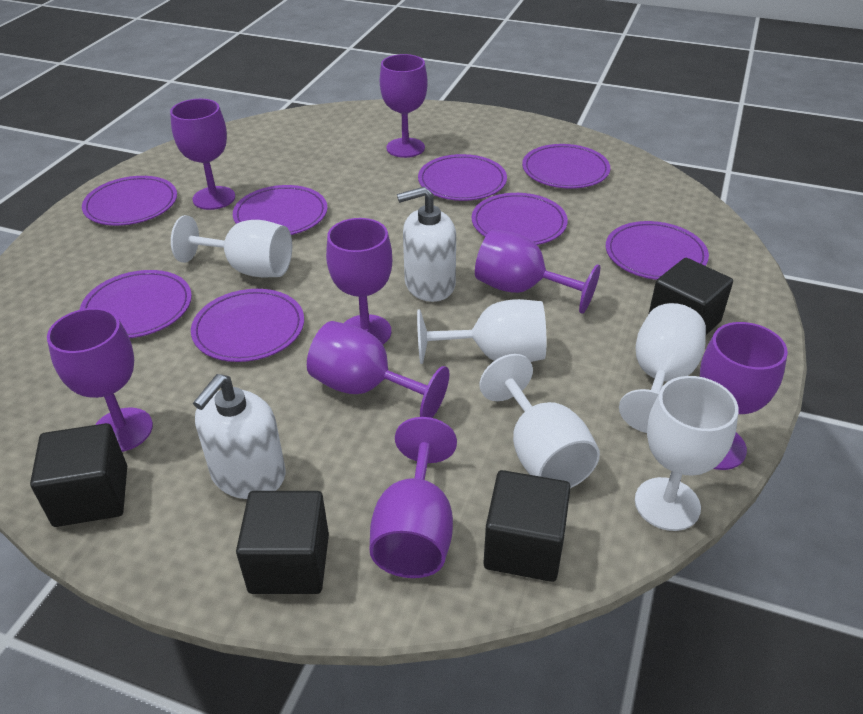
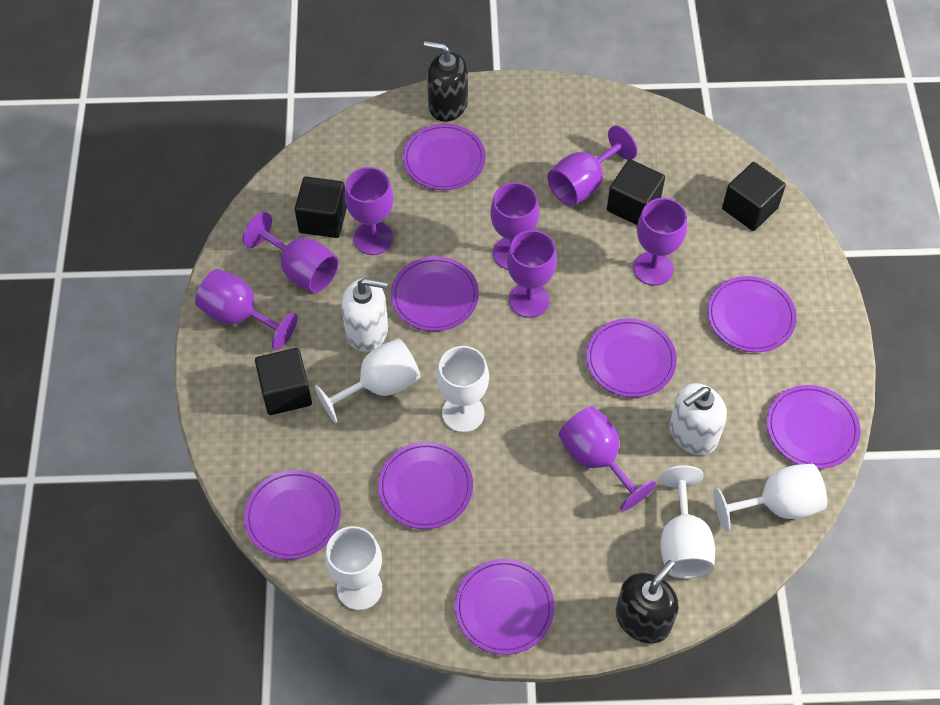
black soap dispenser: 0 -> 2

